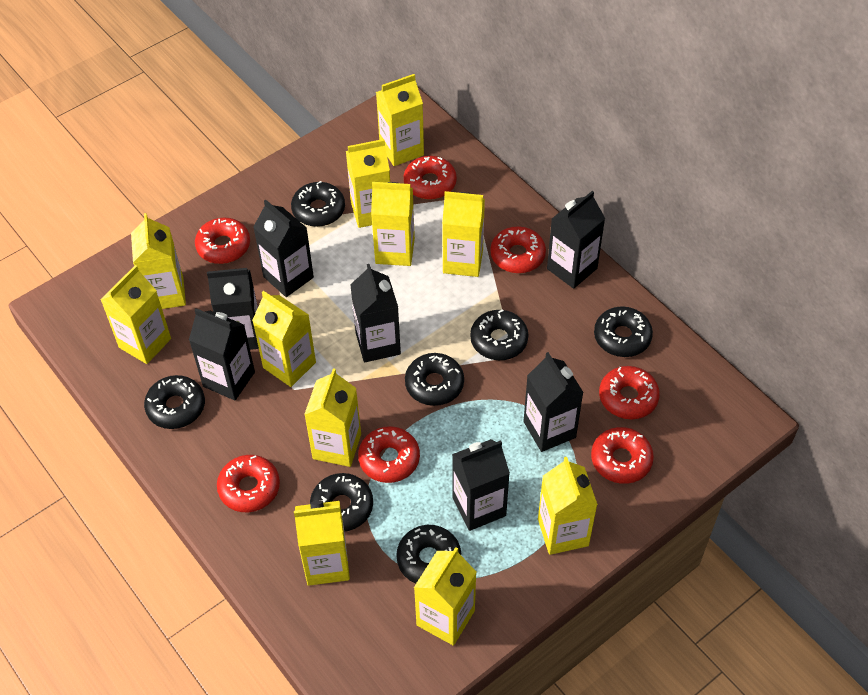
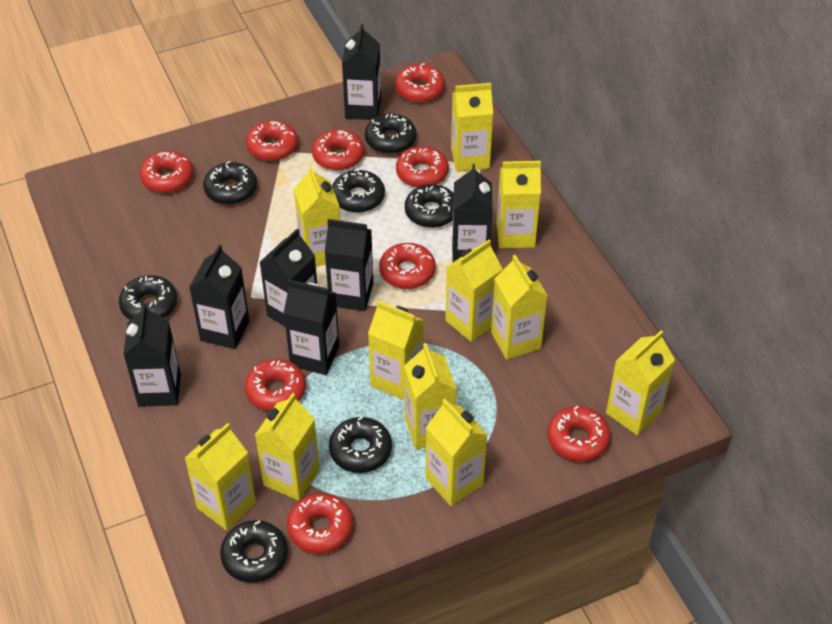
red donut: 7 -> 9

